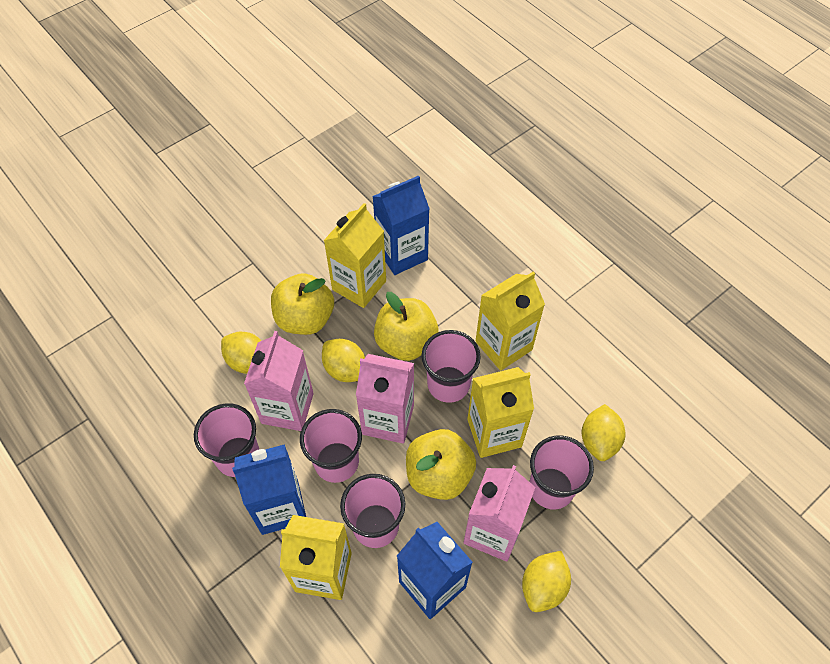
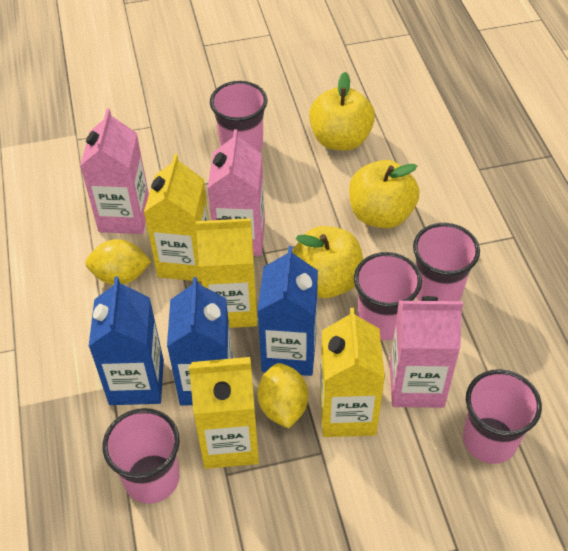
yellow lemon: 4 -> 2

